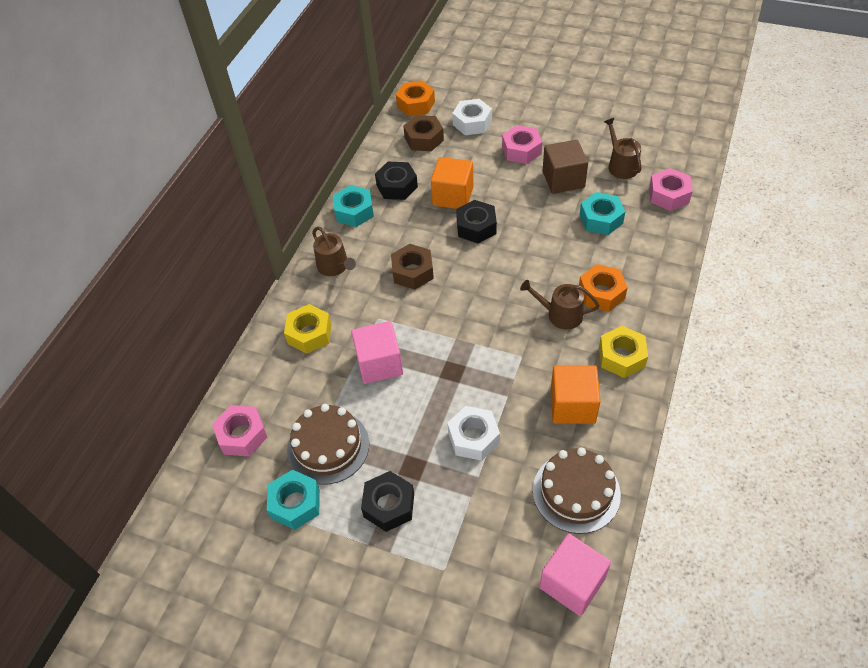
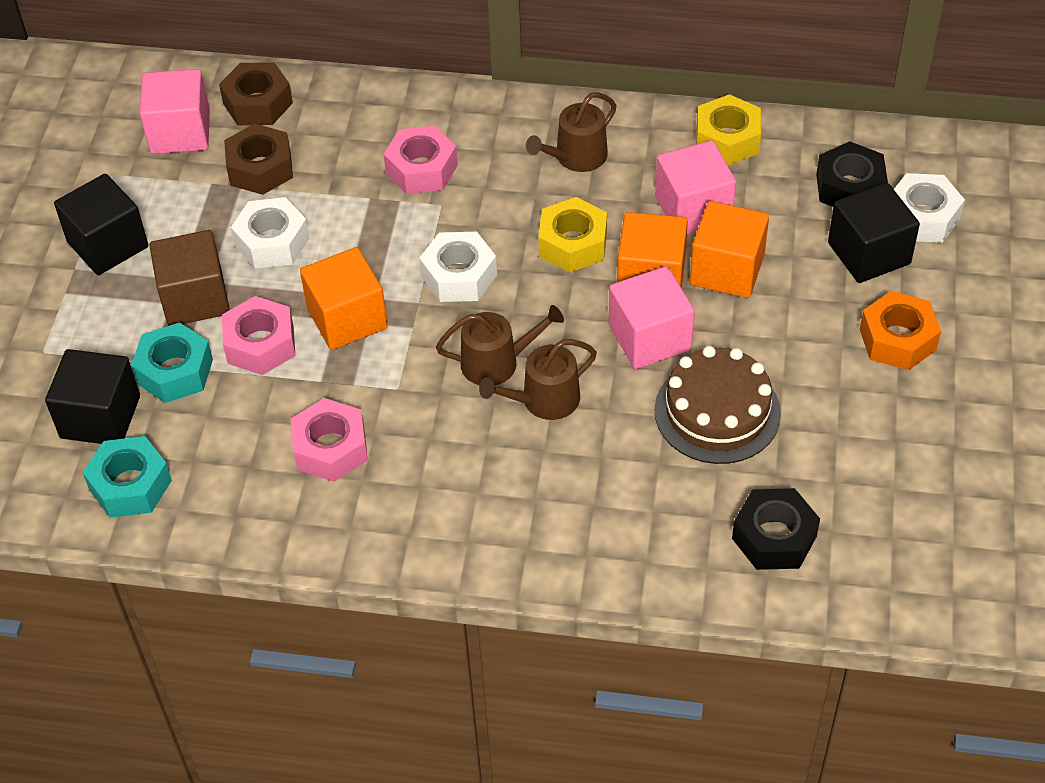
black cube: 0 -> 3
black nut: 3 -> 2
brown cake: 2 -> 1
orange cube: 2 -> 3
orange nut: 2 -> 1
pink cube: 2 -> 3
turquoise nut: 3 -> 2
white nut: 2 -> 3

